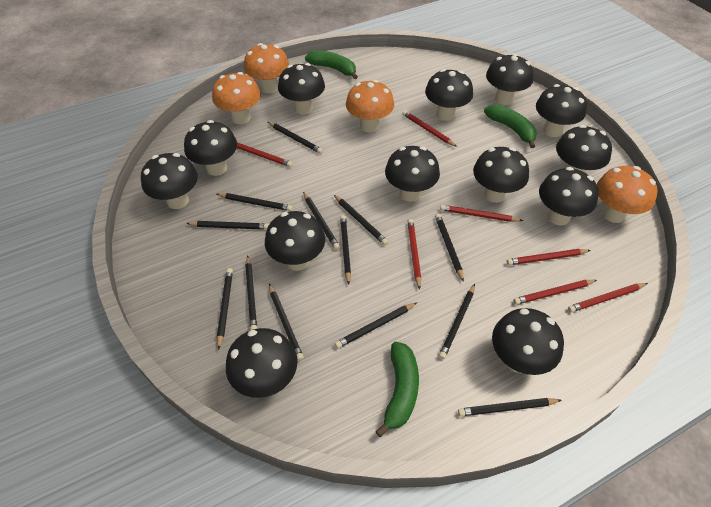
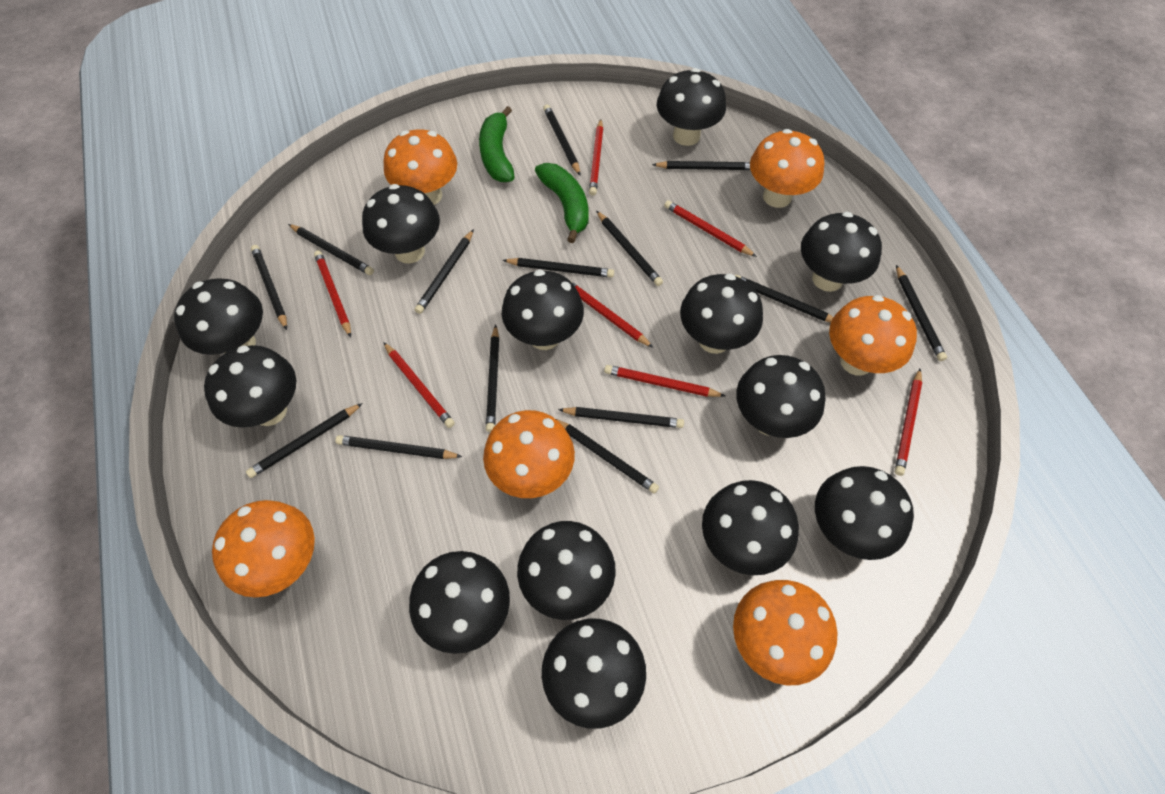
black pencil: 13 -> 14
green banana: 3 -> 2
orange mushroom: 4 -> 6

